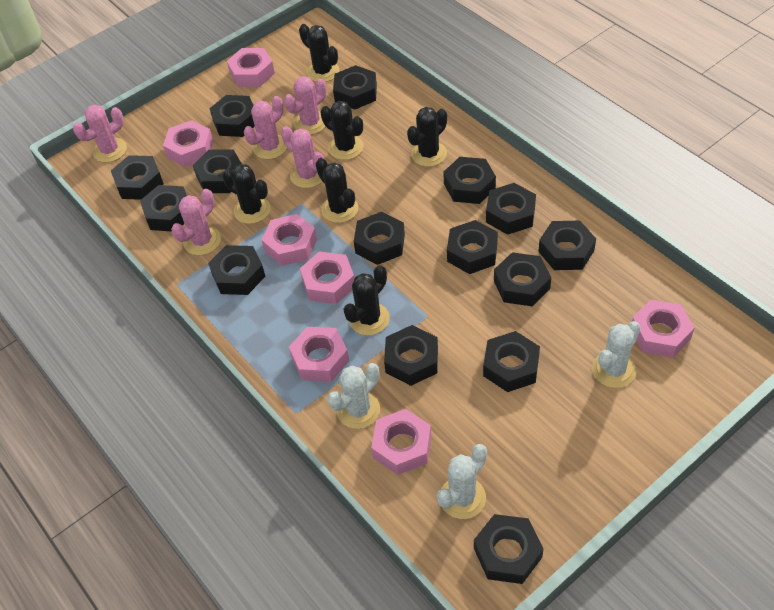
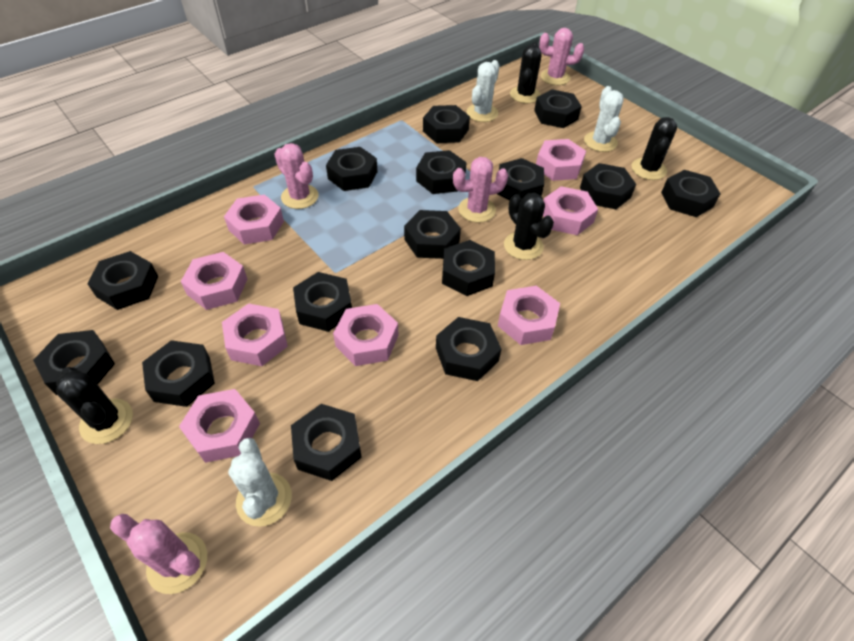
black cactus: 6 -> 4
pink cactus: 5 -> 4
pink nut: 7 -> 8

